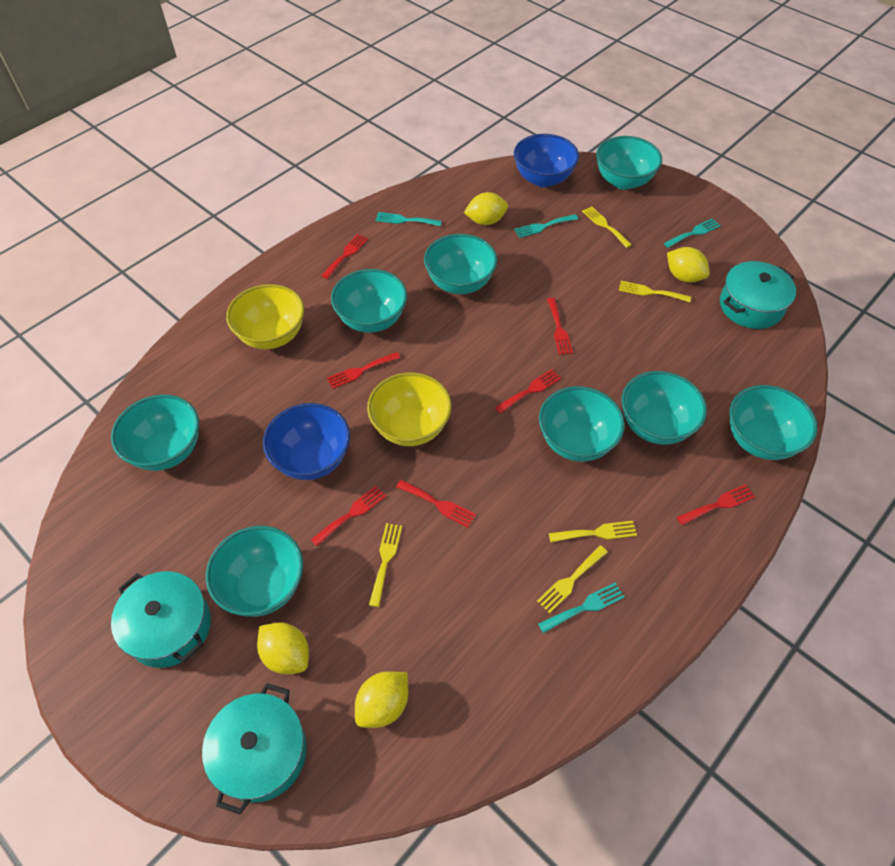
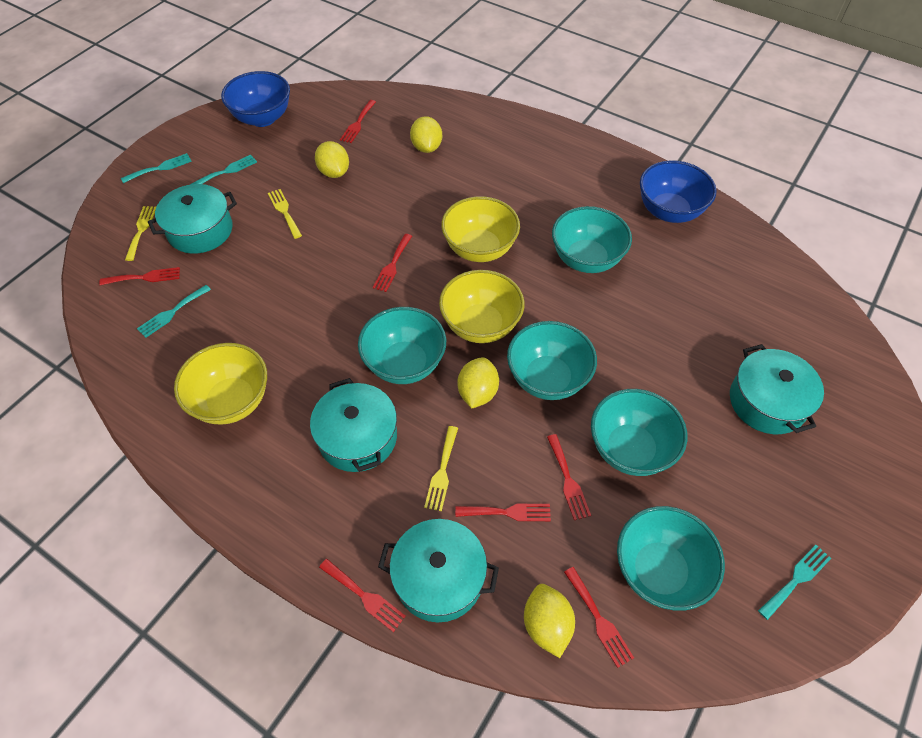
turquoise bowl: 8 -> 5
turquoise pot: 3 -> 4
yellow bowl: 2 -> 3
yellow fork: 5 -> 3

